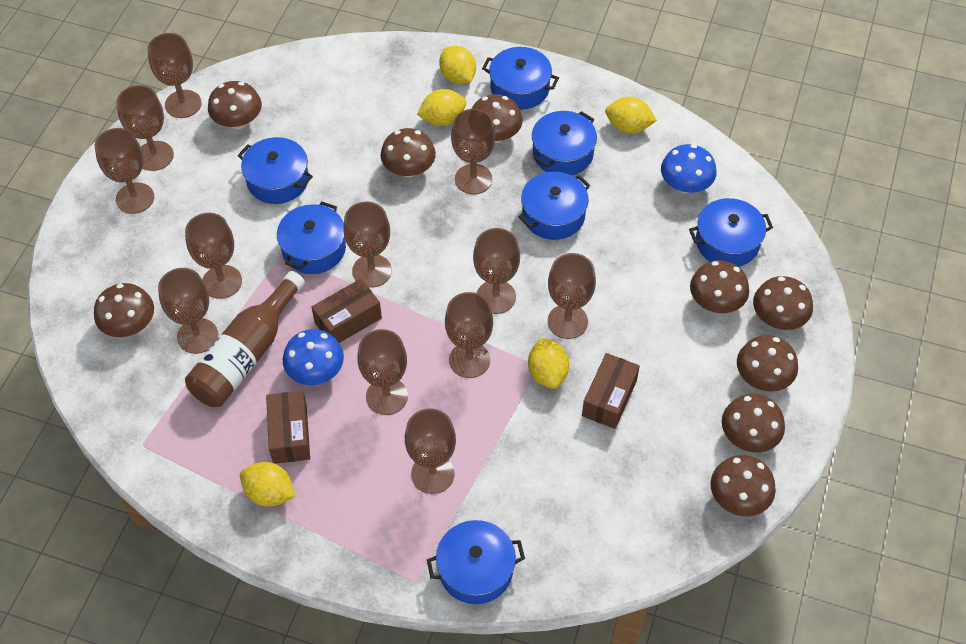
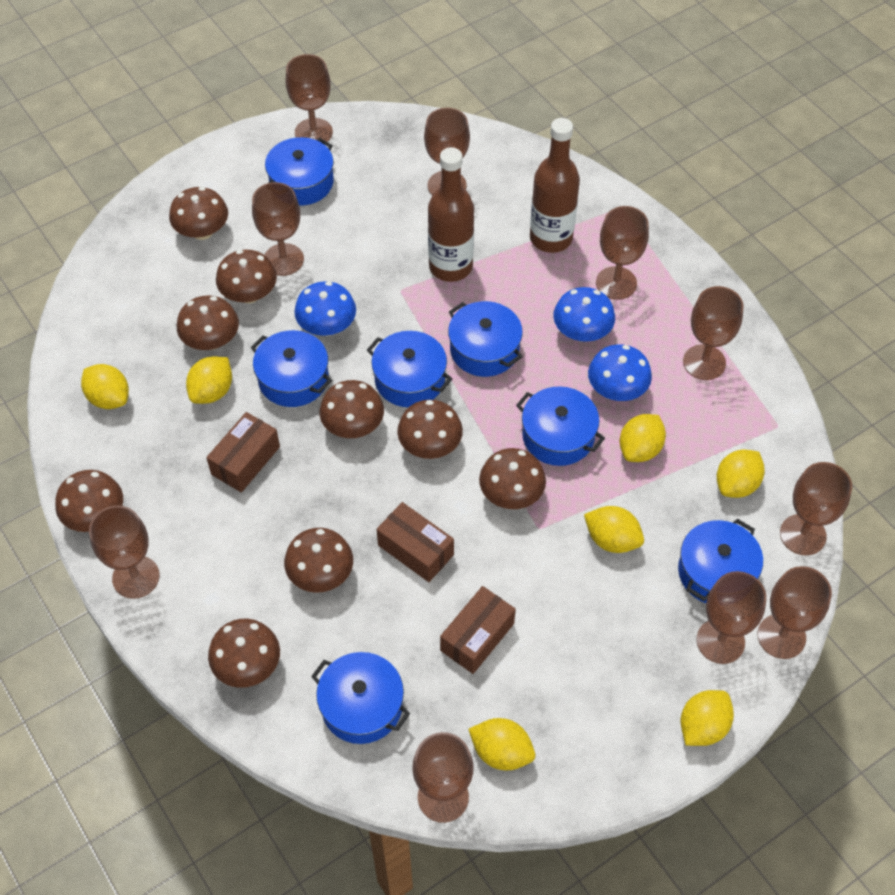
blue mushroom: 2 -> 3
brown bottle: 1 -> 2
brown goblet: 12 -> 10
yellow lemon: 5 -> 7

